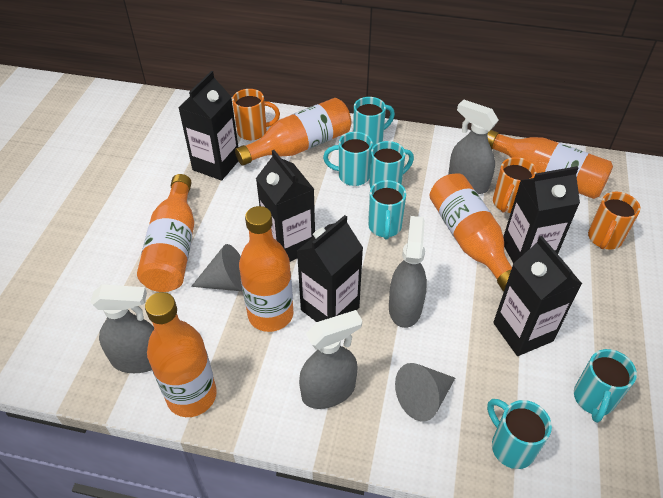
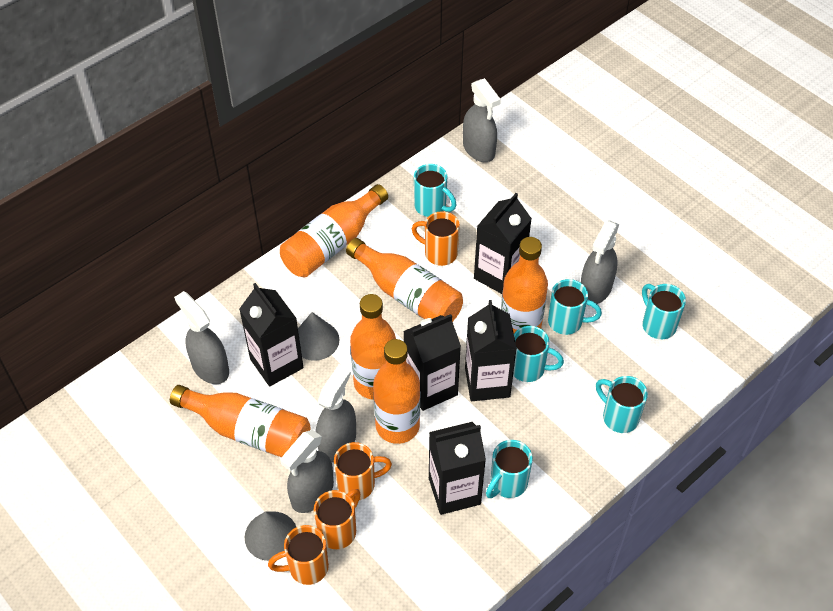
grey spray bottle: 4 -> 5
orange mug: 3 -> 4

